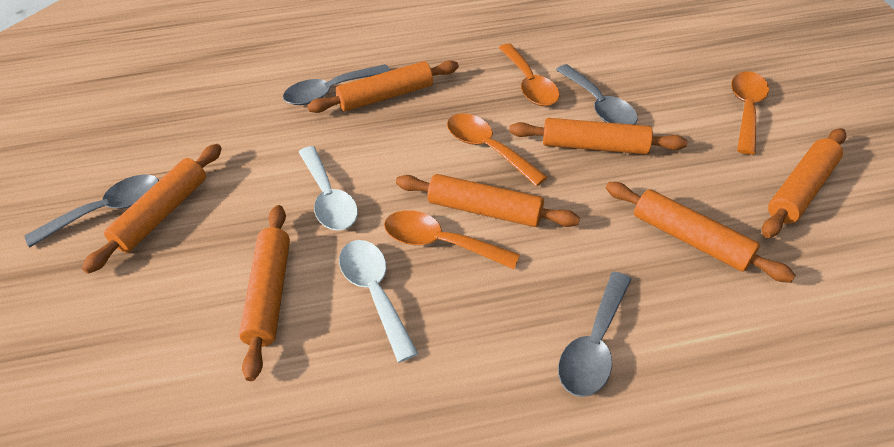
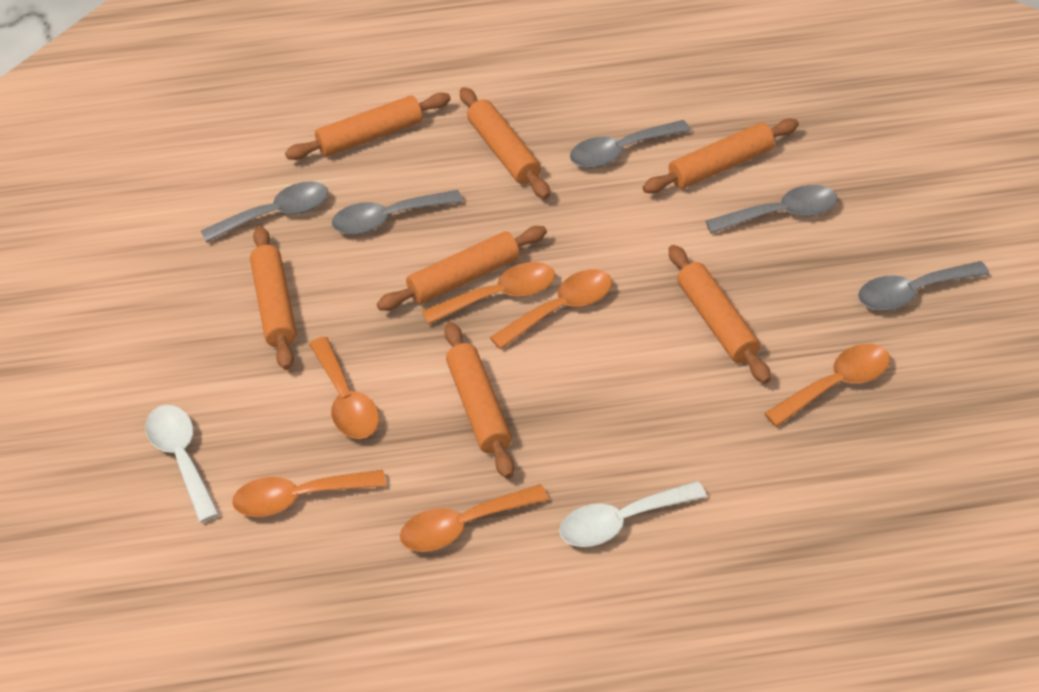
grey spoon: 4 -> 5
orange spoon: 4 -> 6

